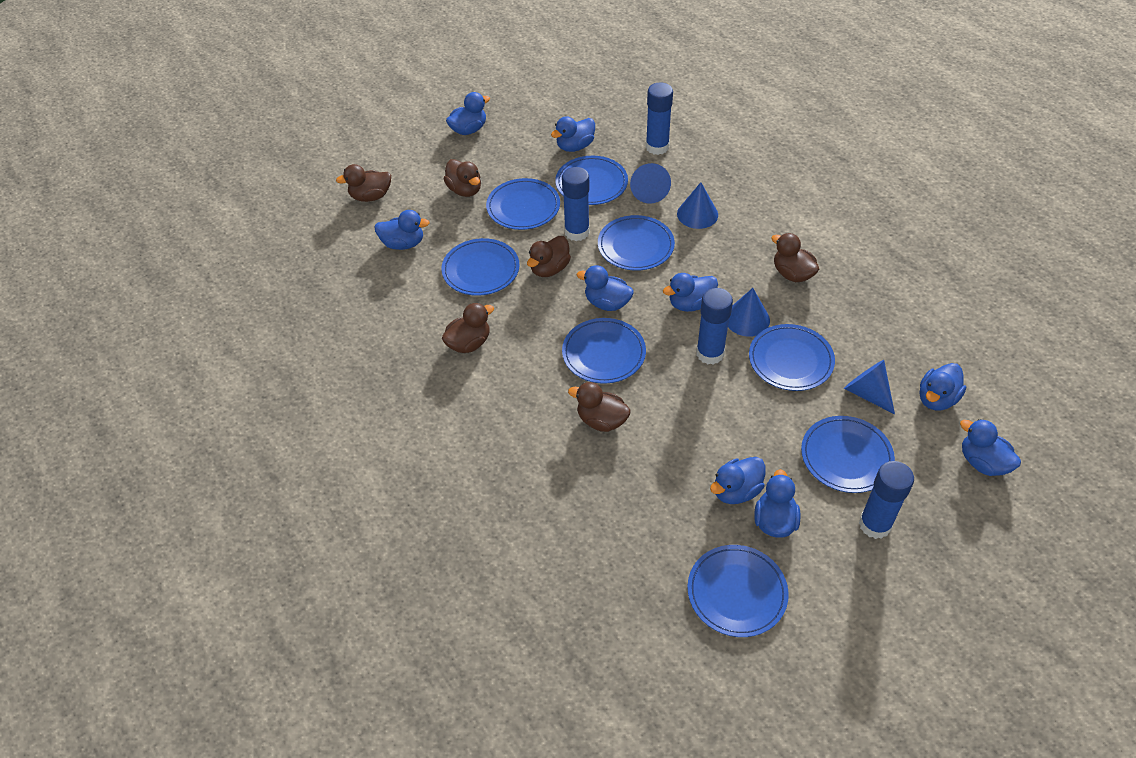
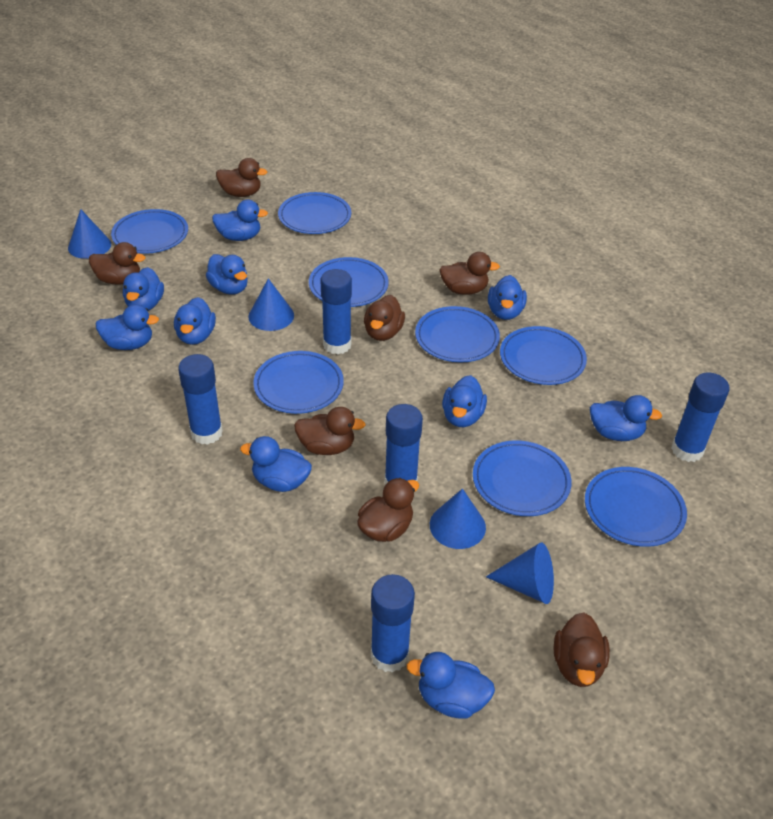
blue duck: 9 -> 10
blue glue stick: 4 -> 5
brown duck: 6 -> 7

